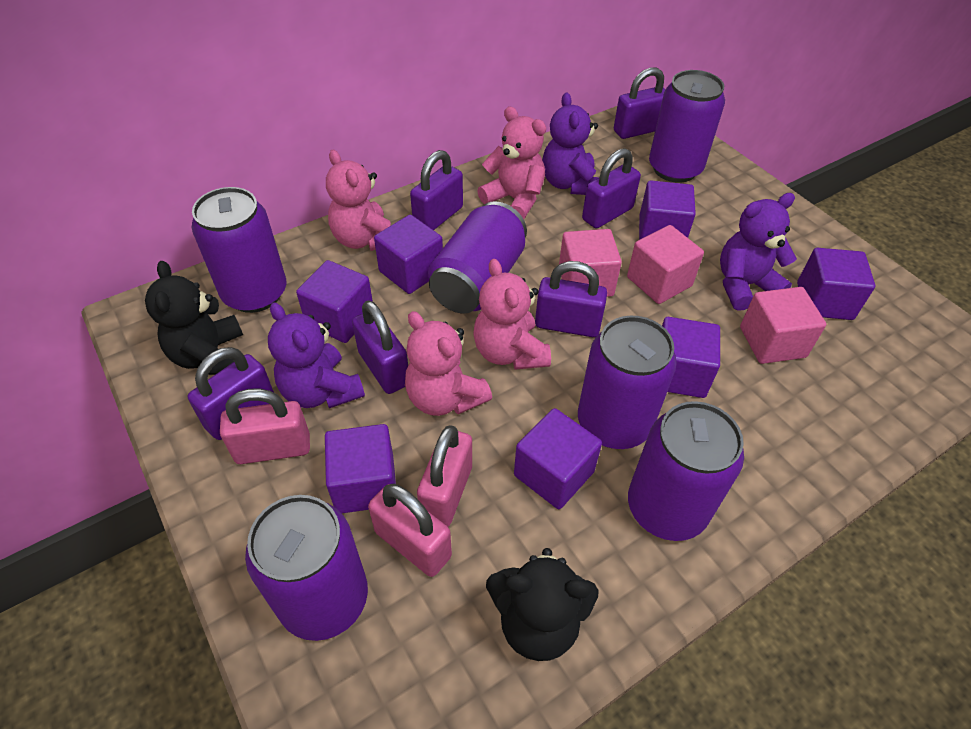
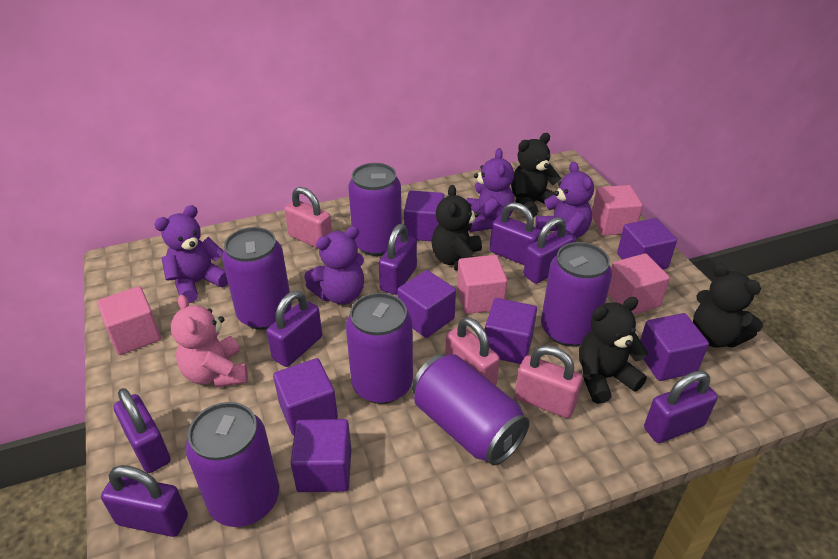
black teddy bear: 2 -> 4
pink cube: 3 -> 4
pink teddy bear: 4 -> 1
purple padlock: 6 -> 7
purple teddy bear: 3 -> 4

